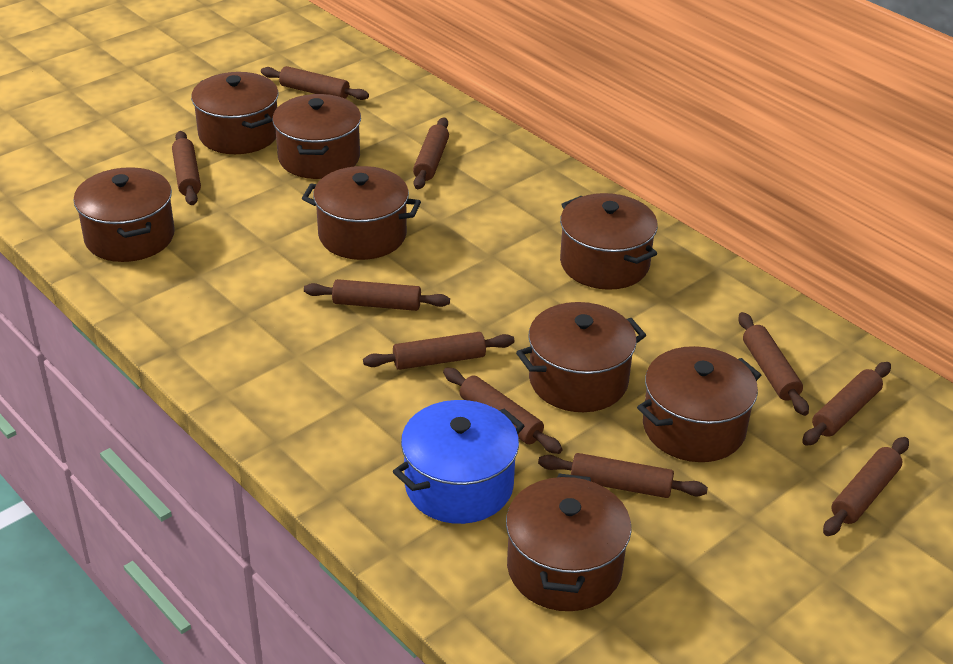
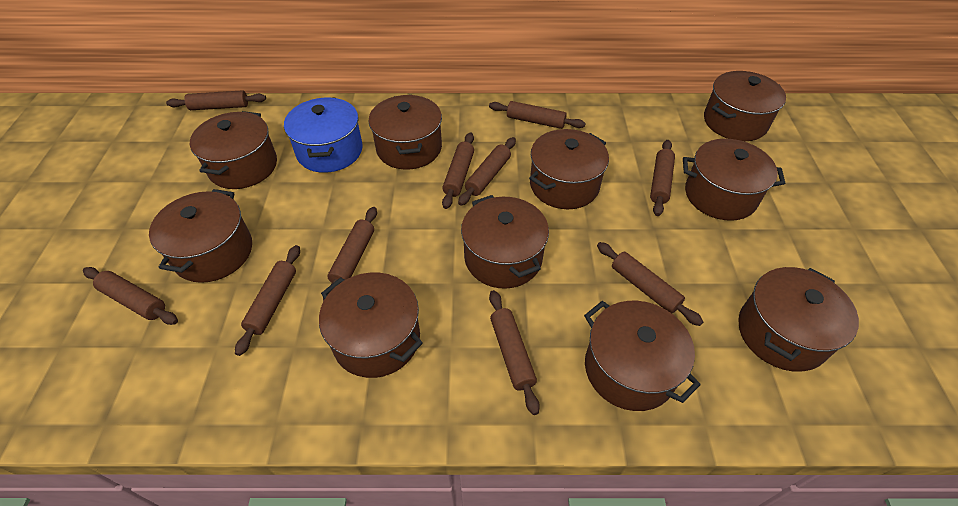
brown pot: 8 -> 10

